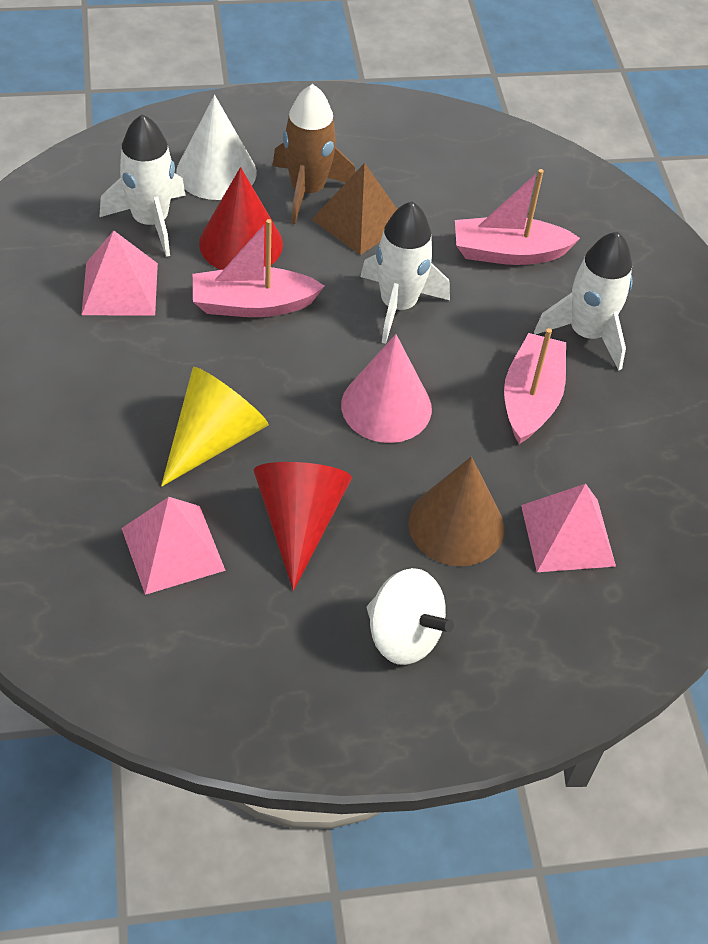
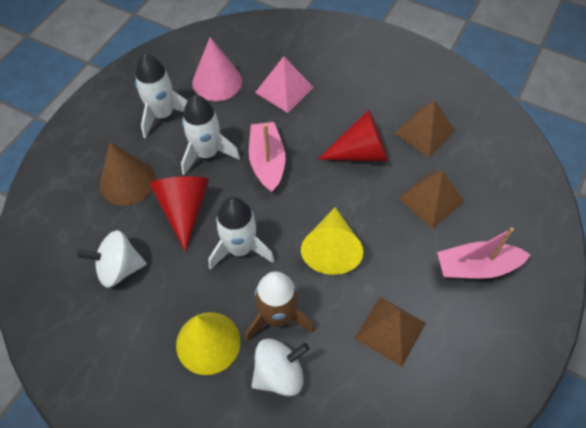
brown pyramid: 1 -> 3
pink boat: 3 -> 2
pink pyramid: 3 -> 1
white cone: 1 -> 0
white spinning top: 1 -> 2
yellow cone: 1 -> 2

